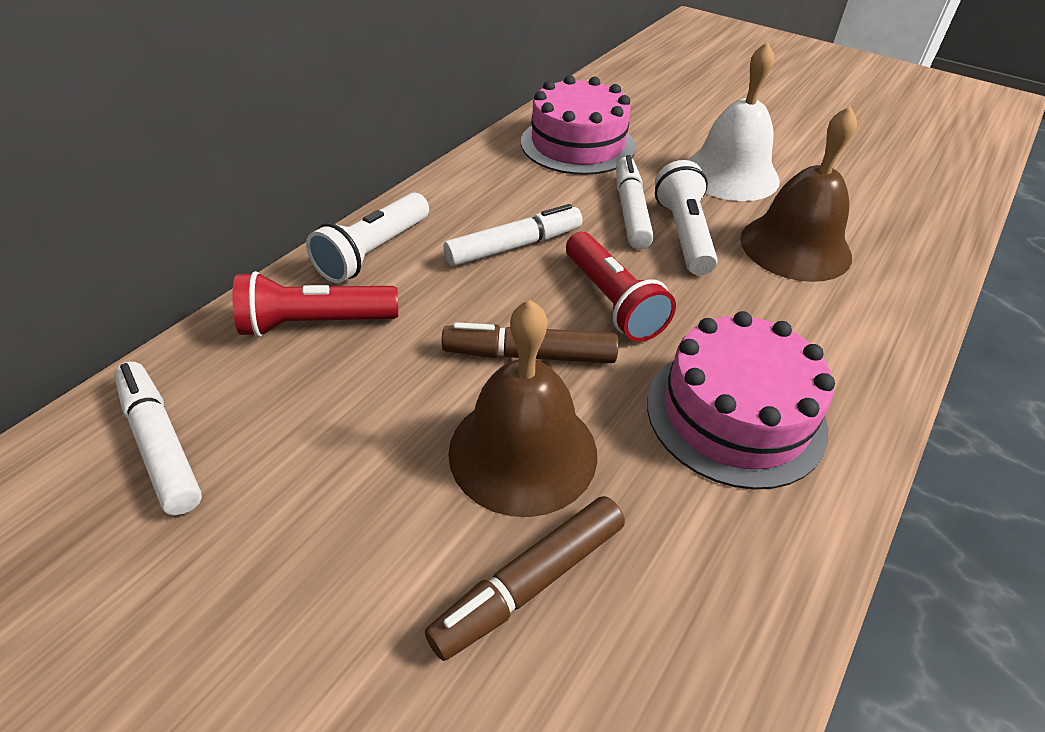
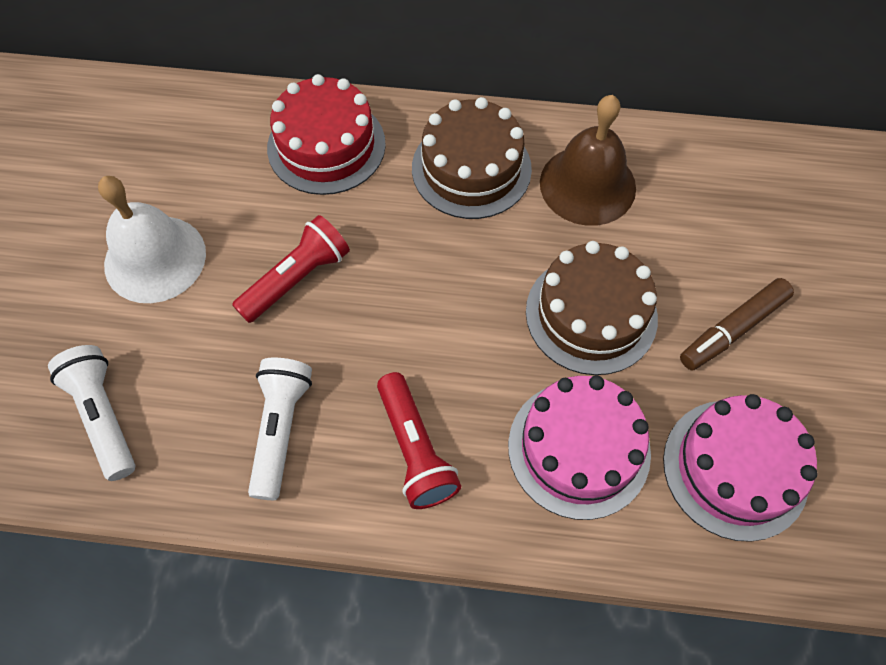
brown bell: 2 -> 1
brown cake: 0 -> 2
brown marker: 2 -> 1
red cake: 0 -> 1
white marker: 3 -> 0

